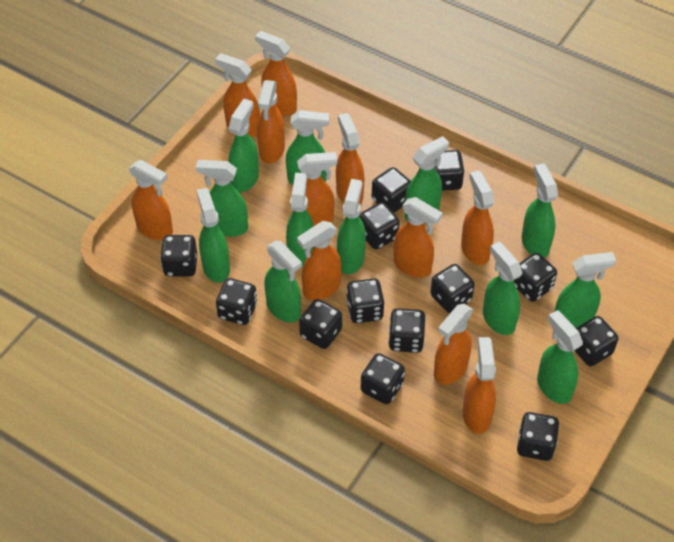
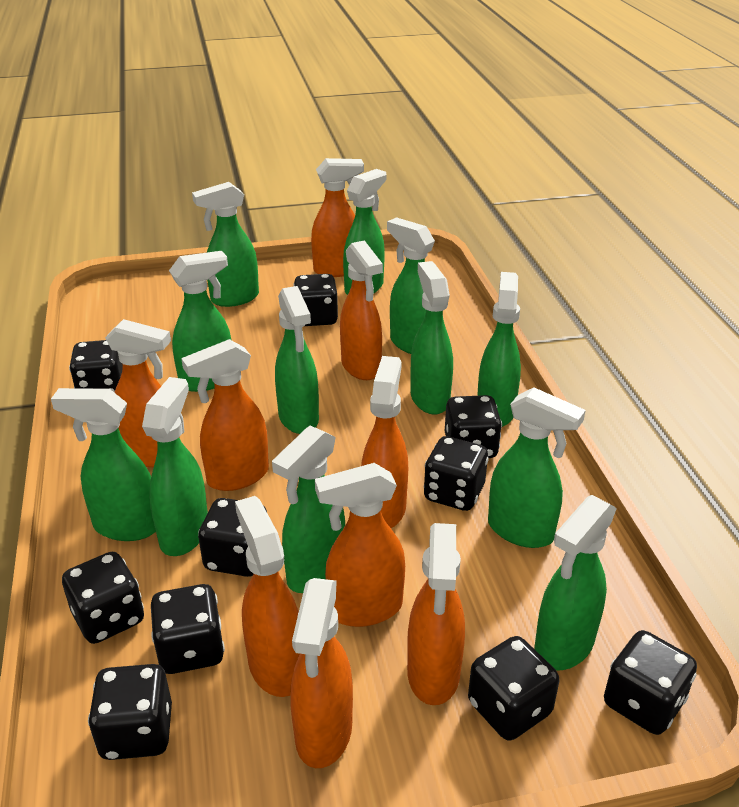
black dice: 13 -> 10
orange spray bottle: 11 -> 9

